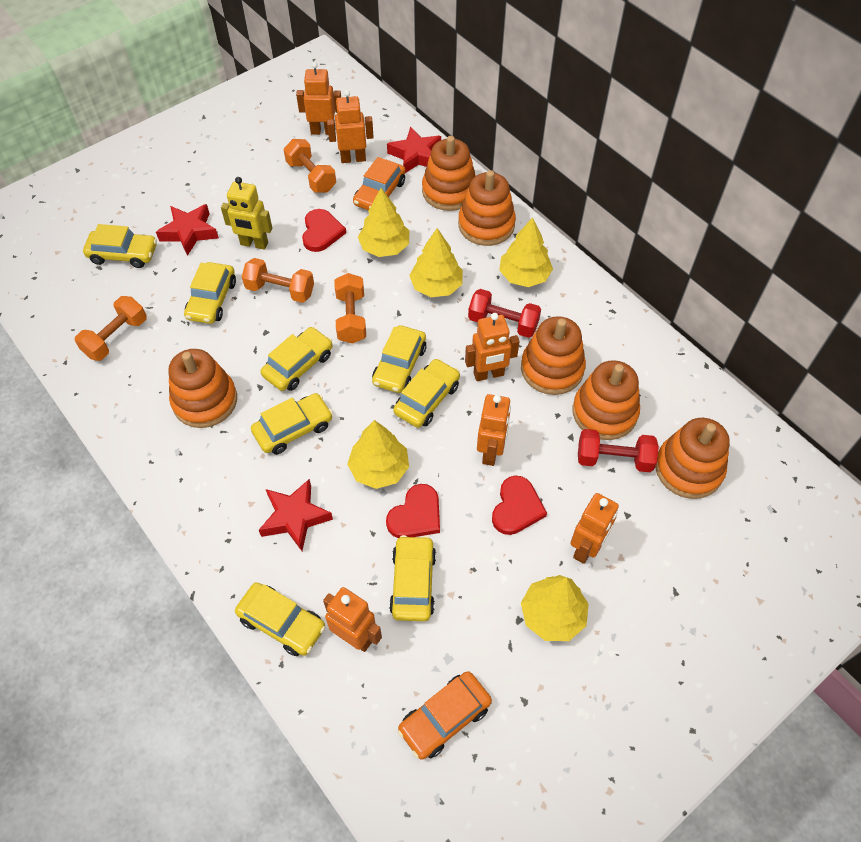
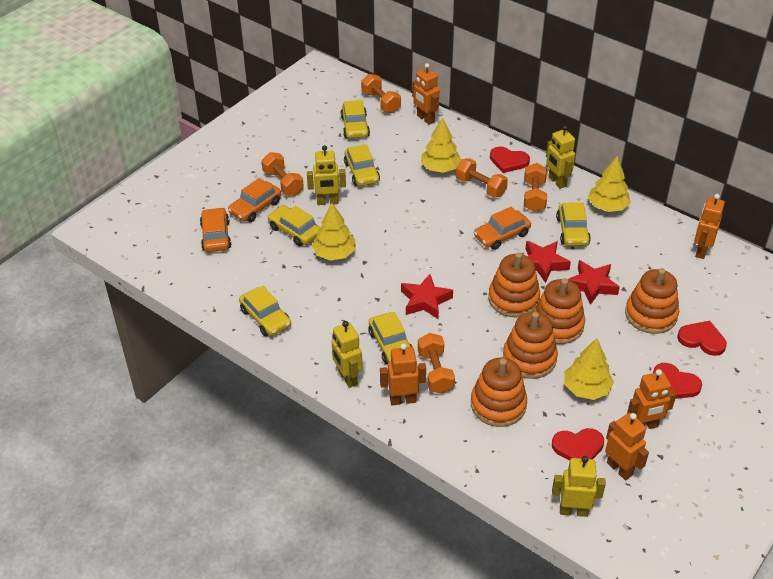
orange car: 2 -> 3
orange dumbbell: 4 -> 5
orange robot: 6 -> 5
orange stacking toy: 6 -> 5
red dumbbell: 2 -> 0
red heart: 3 -> 4
yellow car: 8 -> 6
yellow robot: 1 -> 4
yellow tree: 5 -> 4

